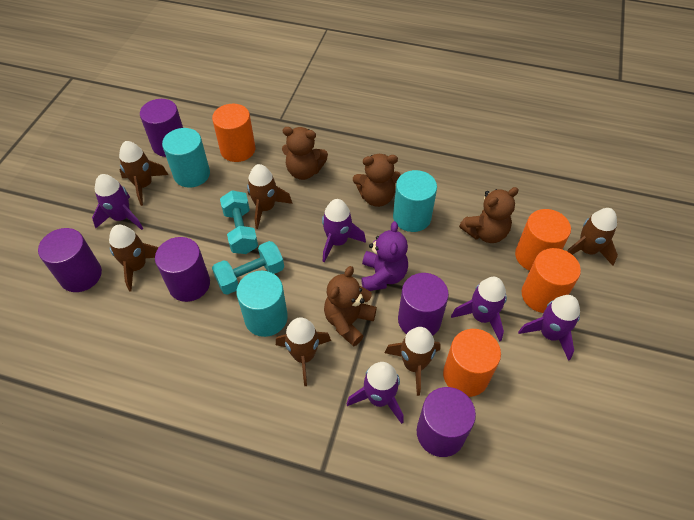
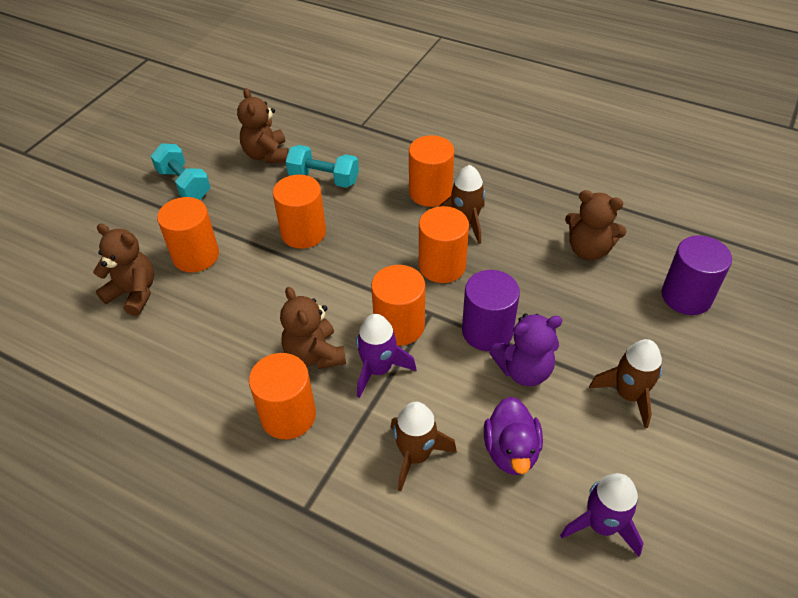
brown rocket: 6 -> 3
orange cylinder: 4 -> 6
purple cylinder: 5 -> 2
purple duck: 0 -> 1
purple rocket: 5 -> 2
turquoise cylinder: 3 -> 0

